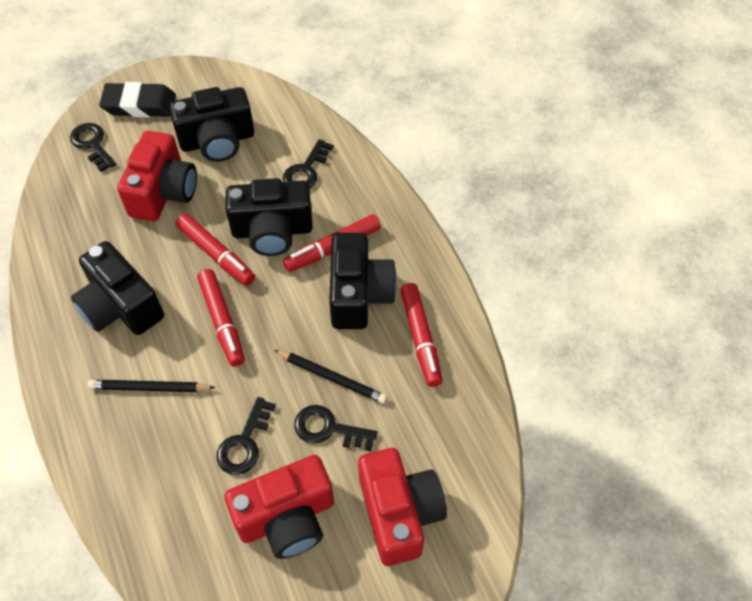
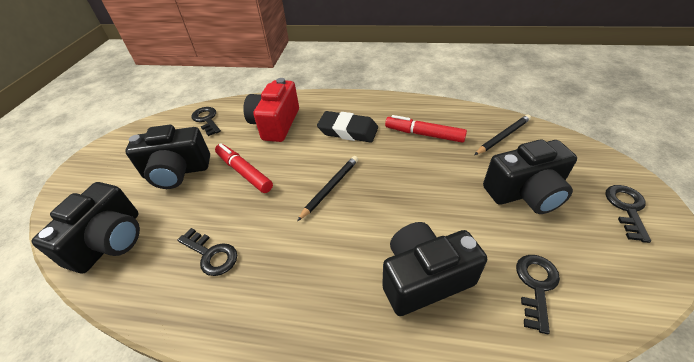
red camera: 3 -> 1
red marker: 4 -> 2

